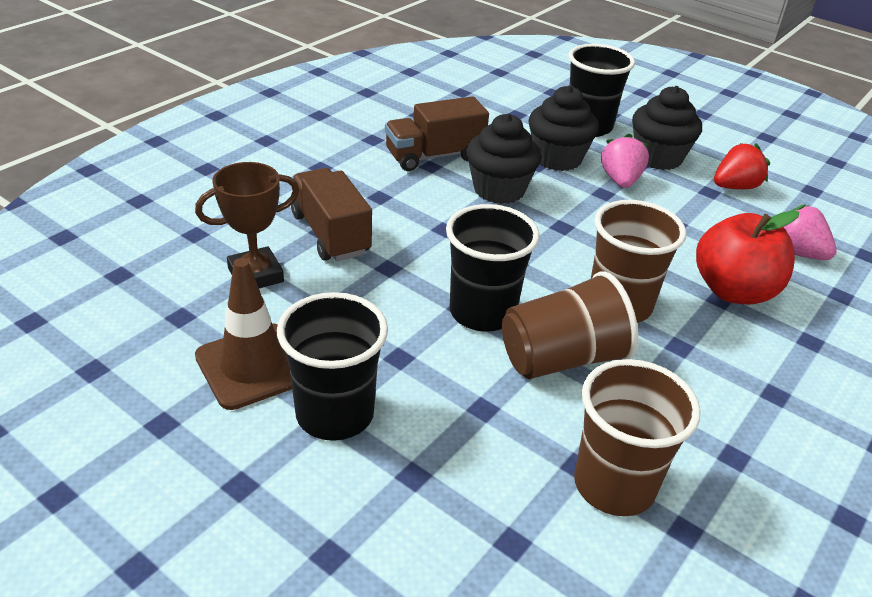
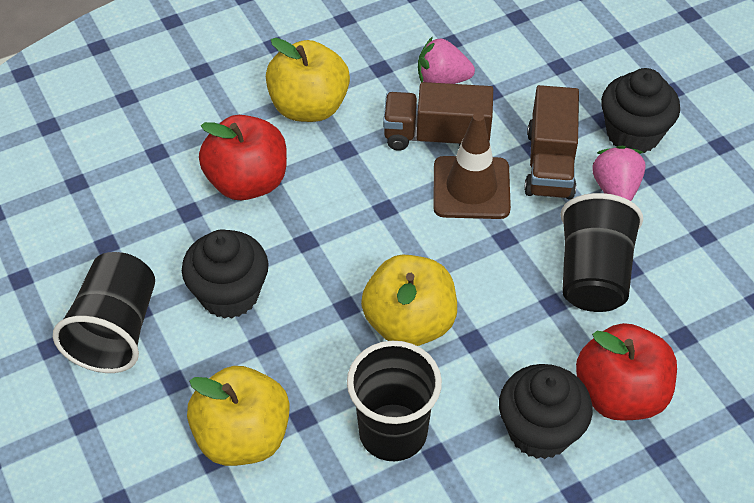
brown cup: 3 -> 0
brown trophy: 1 -> 0
red apple: 1 -> 2
red strawberry: 1 -> 0
yellow apple: 0 -> 3

